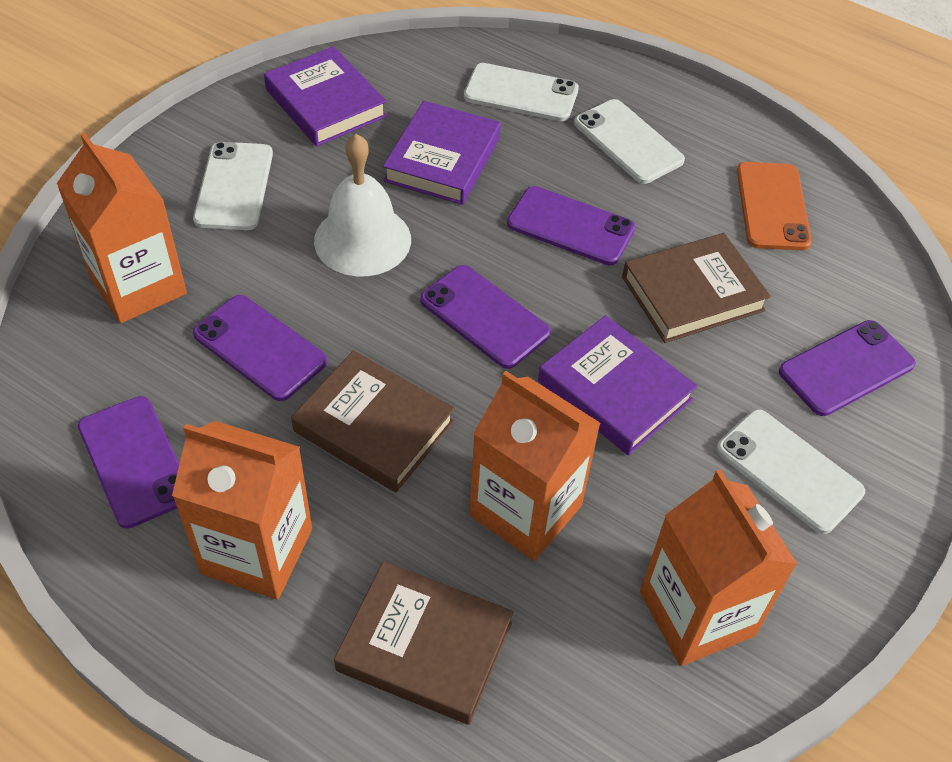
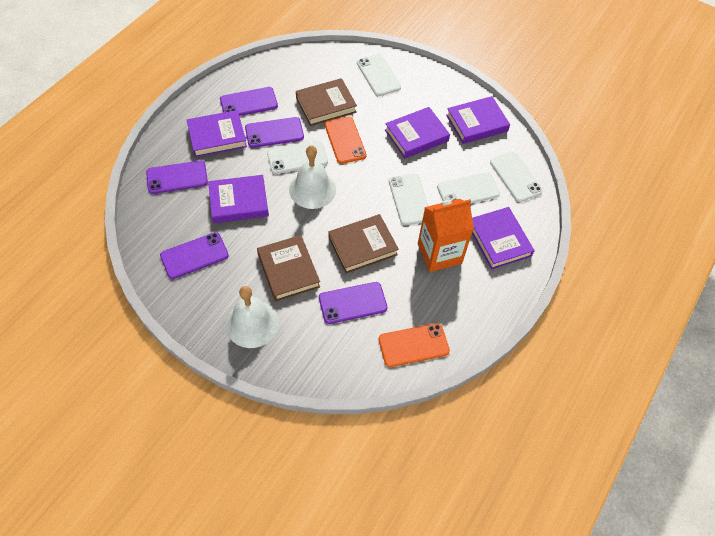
orange carton: 4 -> 1
orange phone: 1 -> 2
purple book: 3 -> 5
white bell: 1 -> 2
white phone: 4 -> 5

